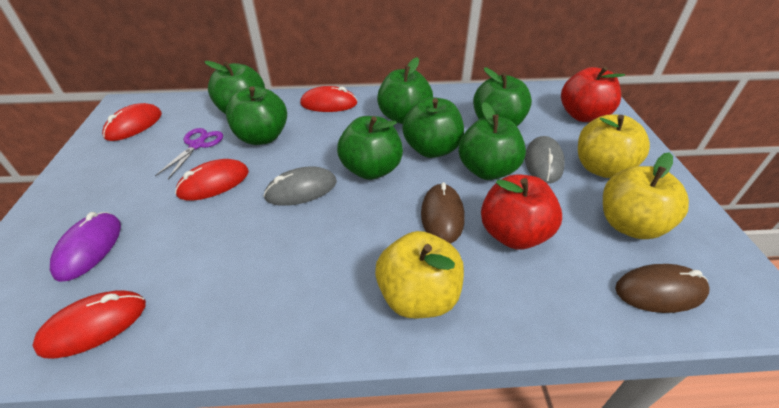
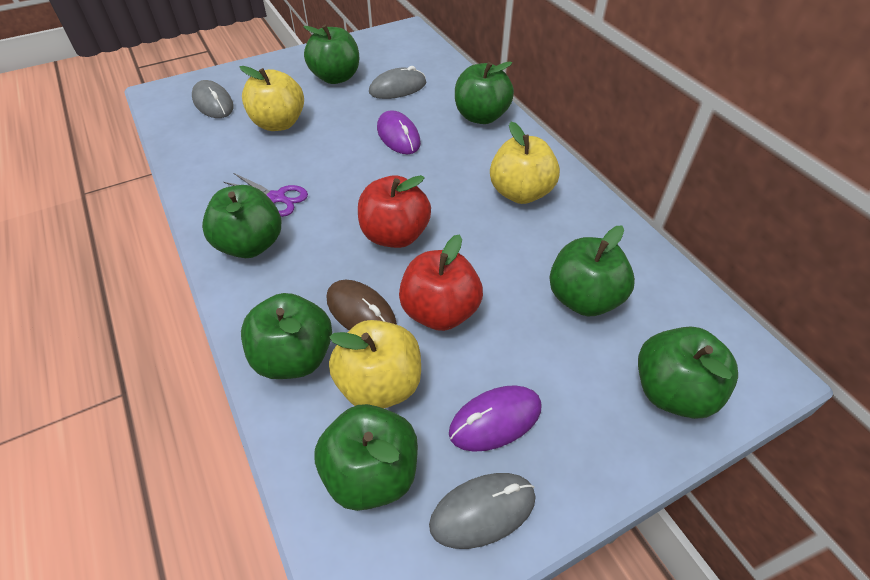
brown mouse: 2 -> 1
grey mouse: 2 -> 3
purple mouse: 1 -> 2
red mouse: 4 -> 0

